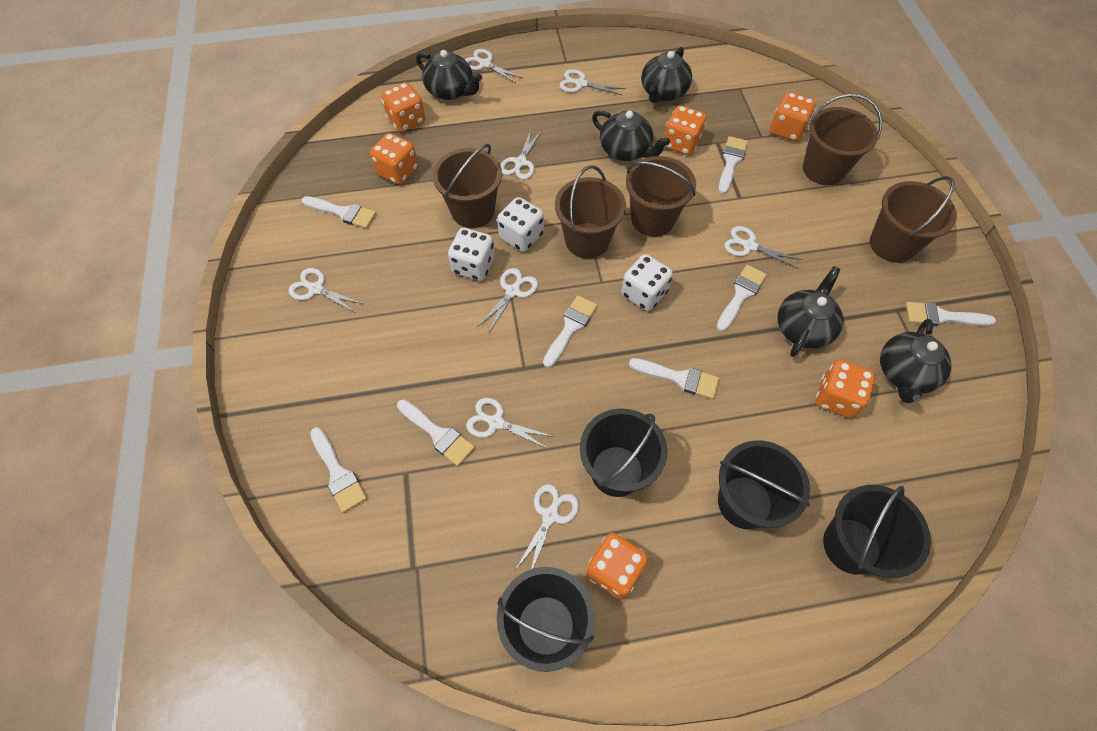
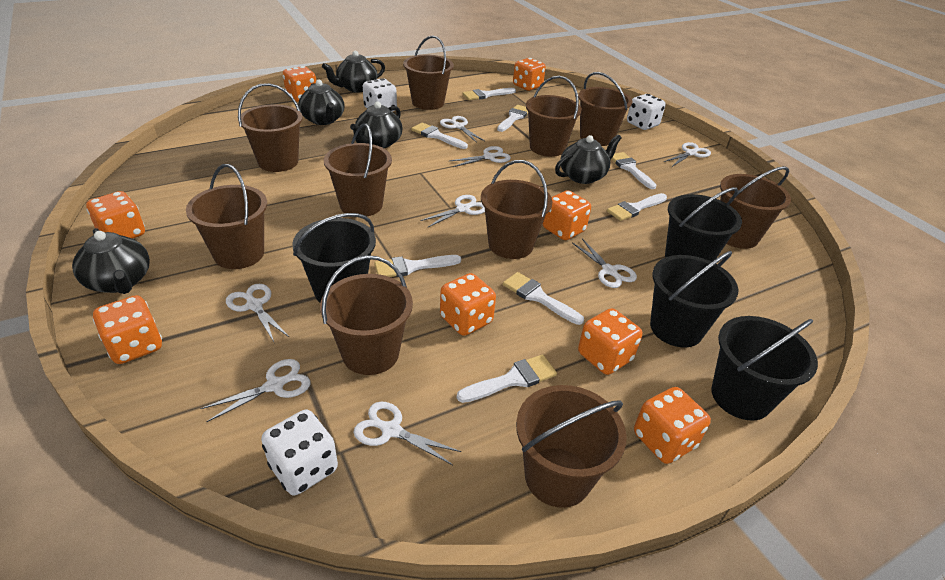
brown bucket: 5 -> 10
orange dice: 6 -> 8

